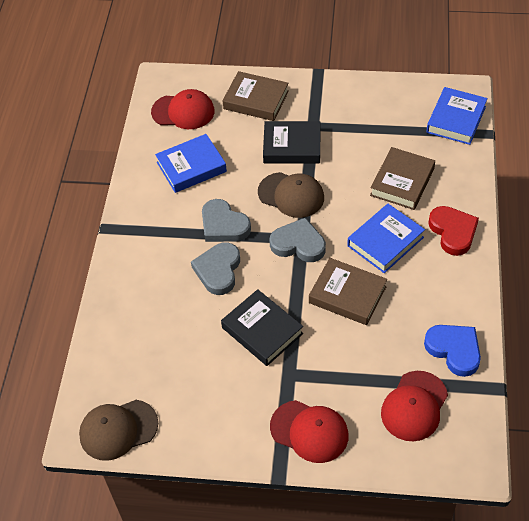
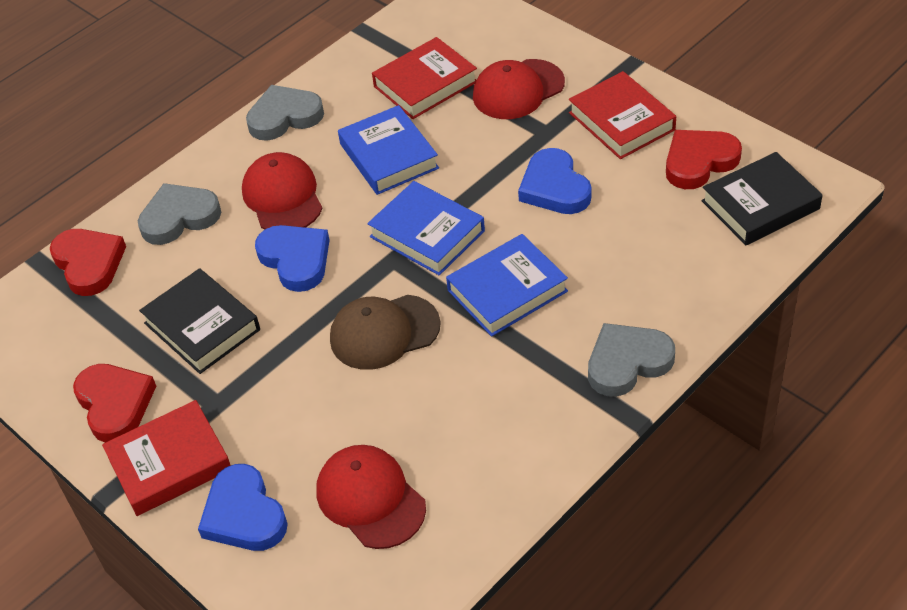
blue heart: 1 -> 3
brown book: 3 -> 0
brown cap: 2 -> 1
red book: 0 -> 3
red heart: 1 -> 3

